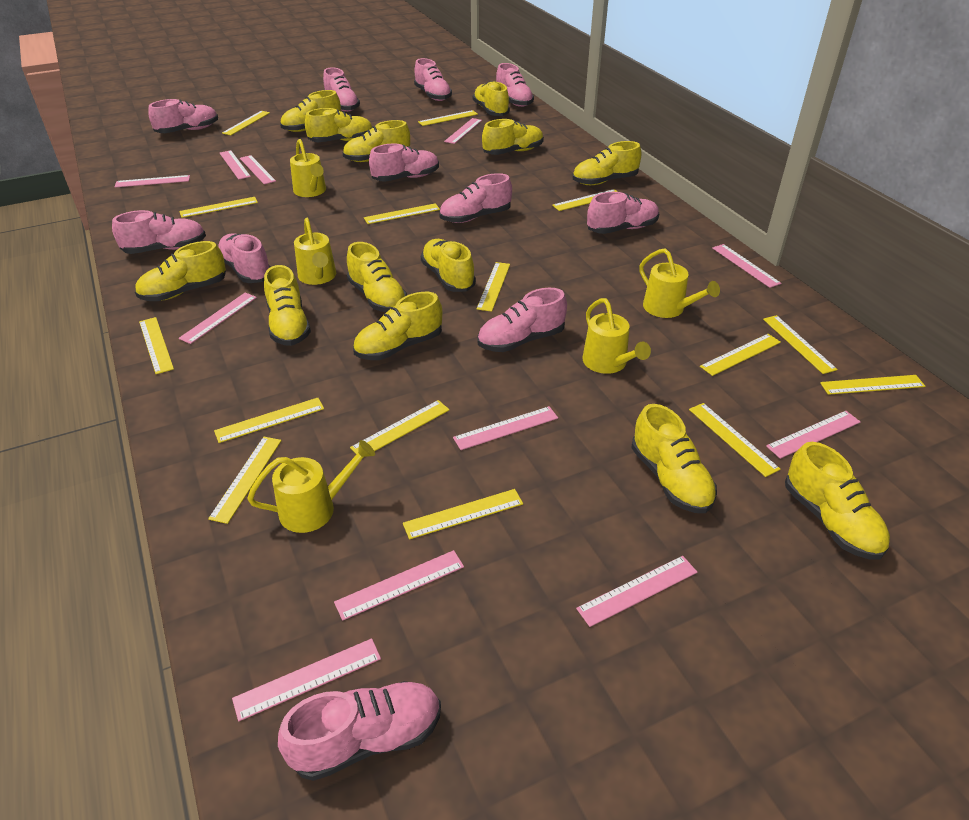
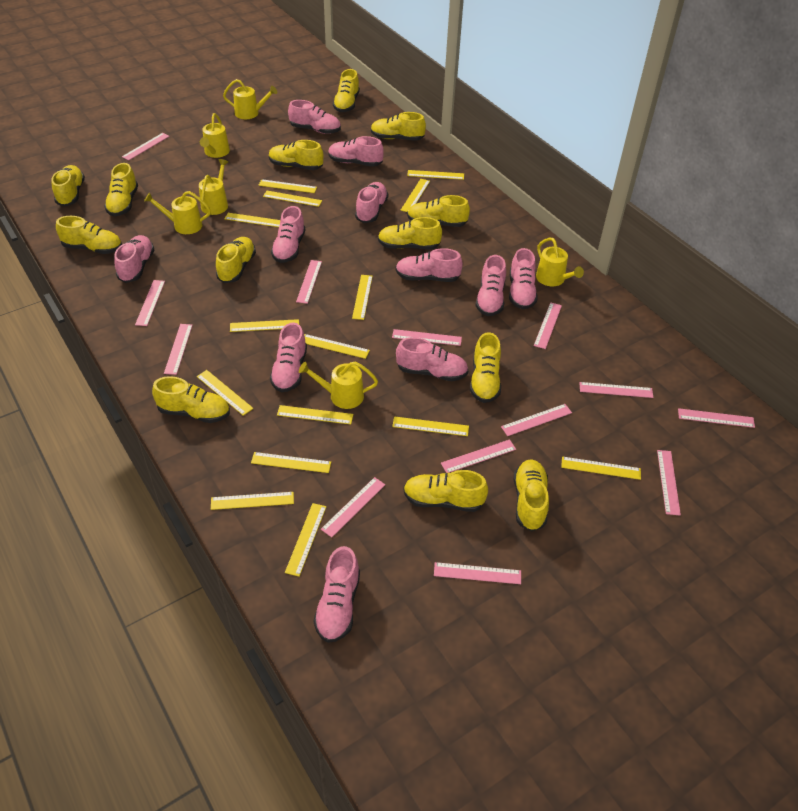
pink ruler: 11 -> 13
yellow watering can: 5 -> 6

